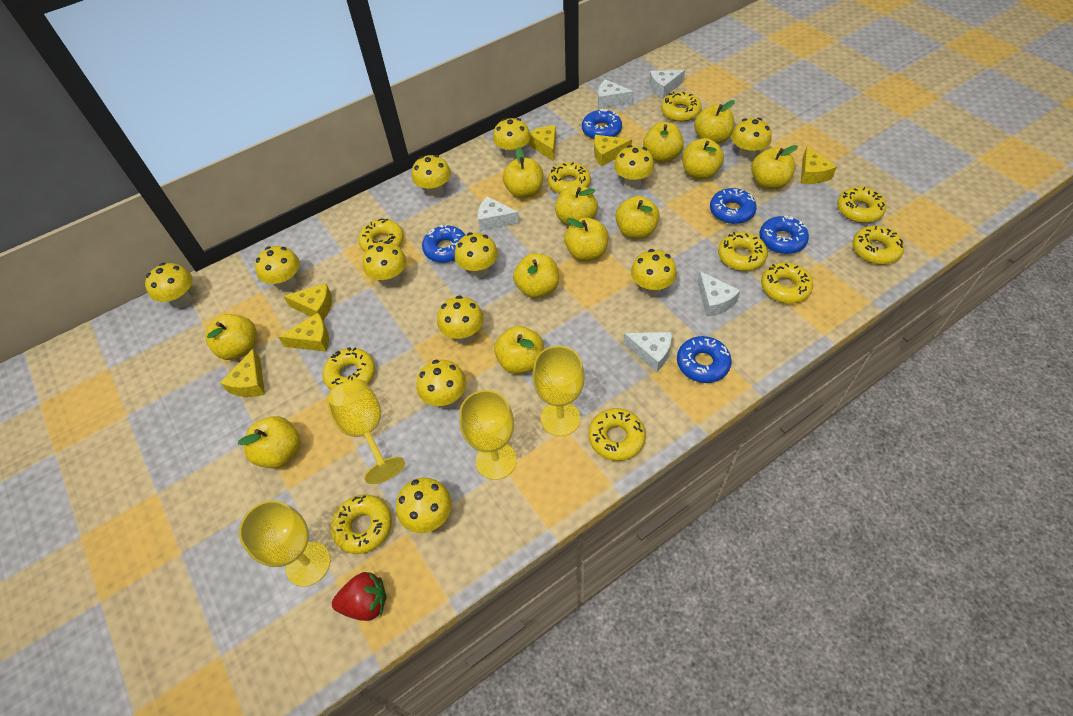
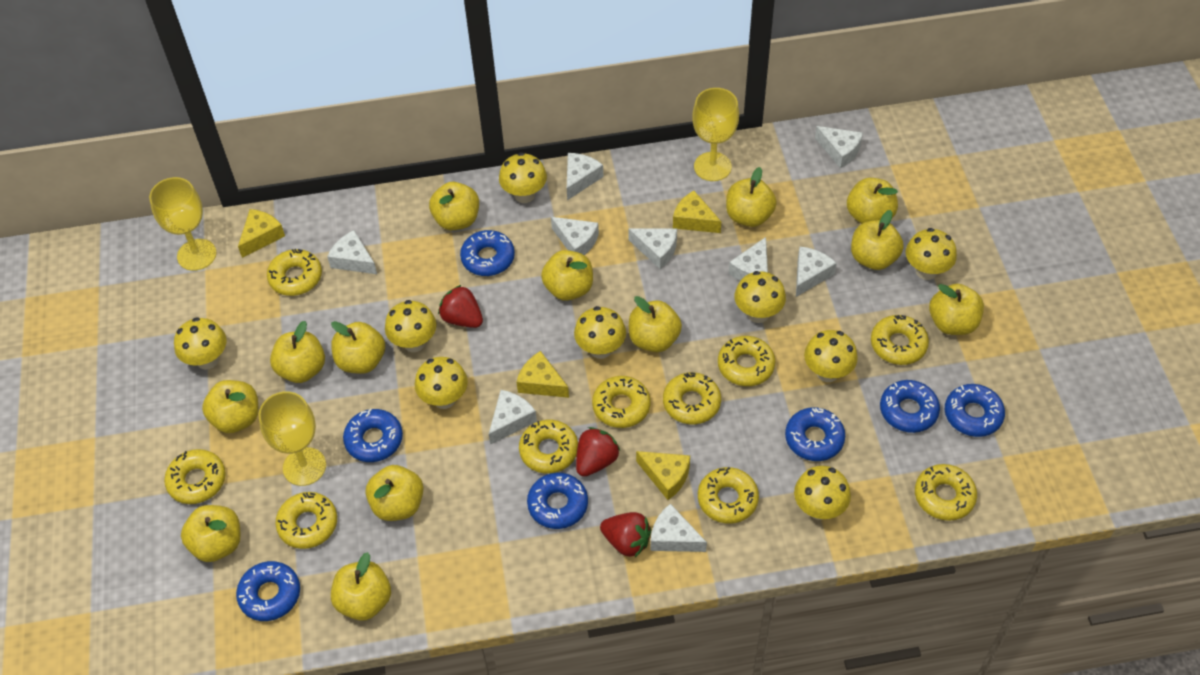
blue donut: 5 -> 7
red strawberry: 1 -> 3
white cheese: 5 -> 9
yellow apple: 12 -> 13
yellow cheese: 6 -> 4
yellow goblet: 4 -> 3
yellow mushroom: 12 -> 9

